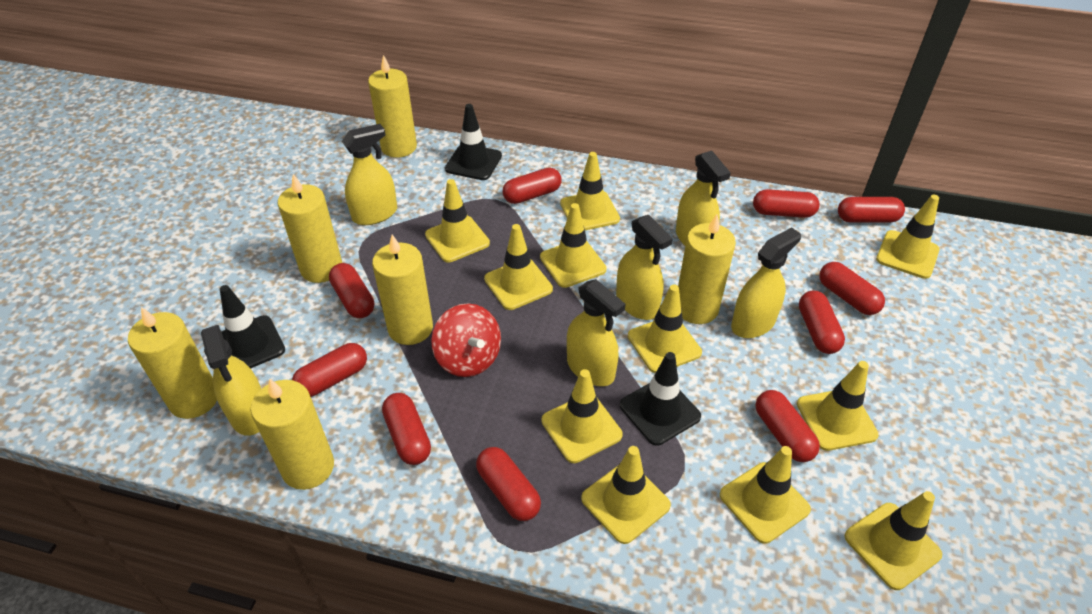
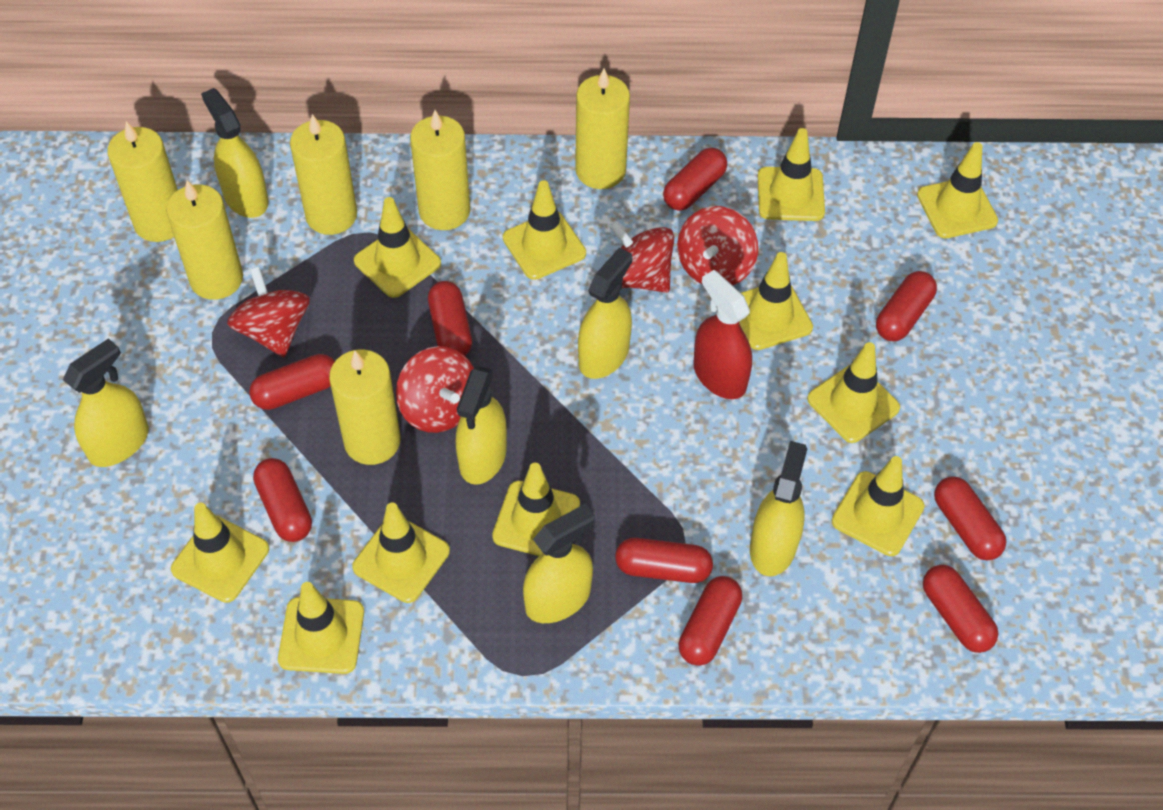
black traffic cone: 3 -> 0
red capsule: 10 -> 9
red spinning top: 1 -> 4
red spray bottle: 0 -> 1

